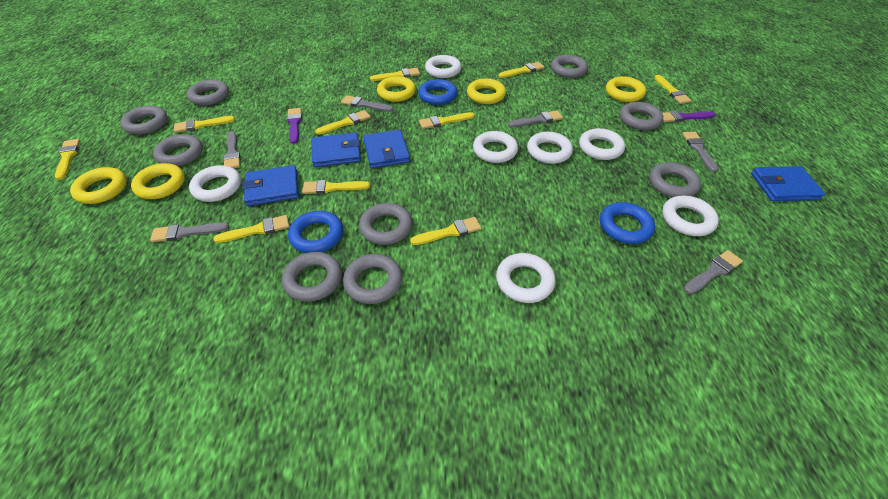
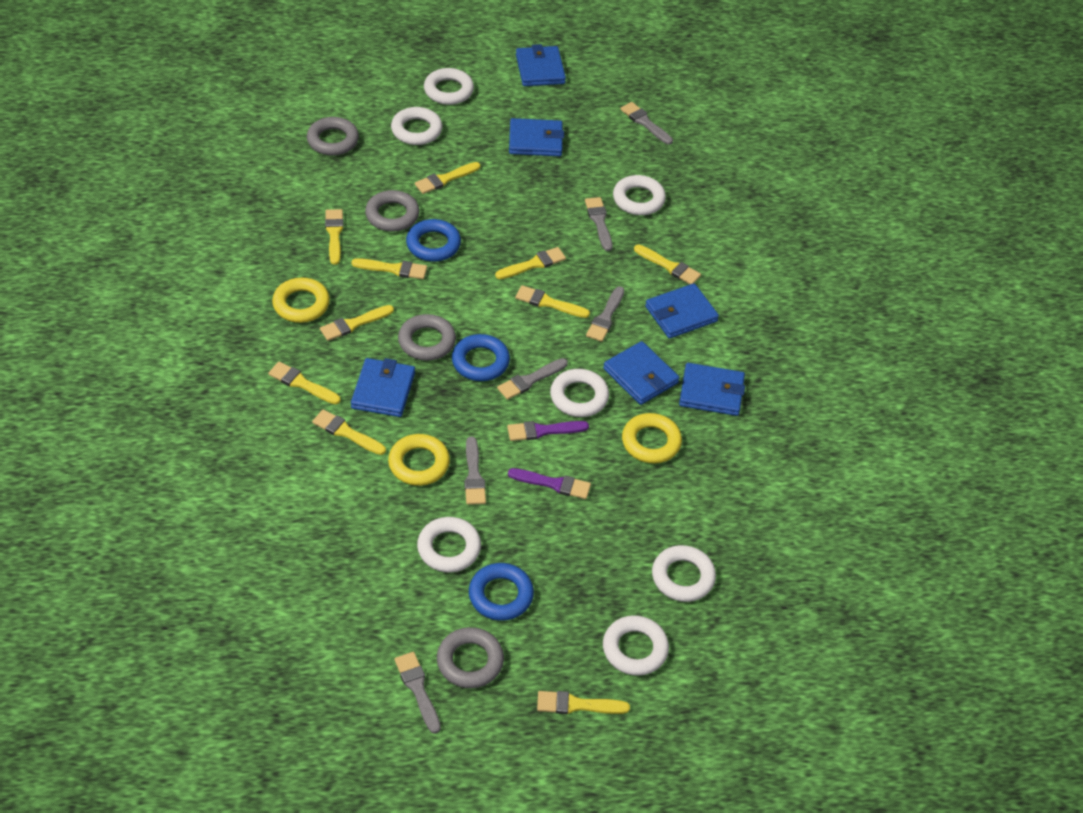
blue wallet: 4 -> 6
grey ring: 9 -> 4
yellow ring: 5 -> 3

